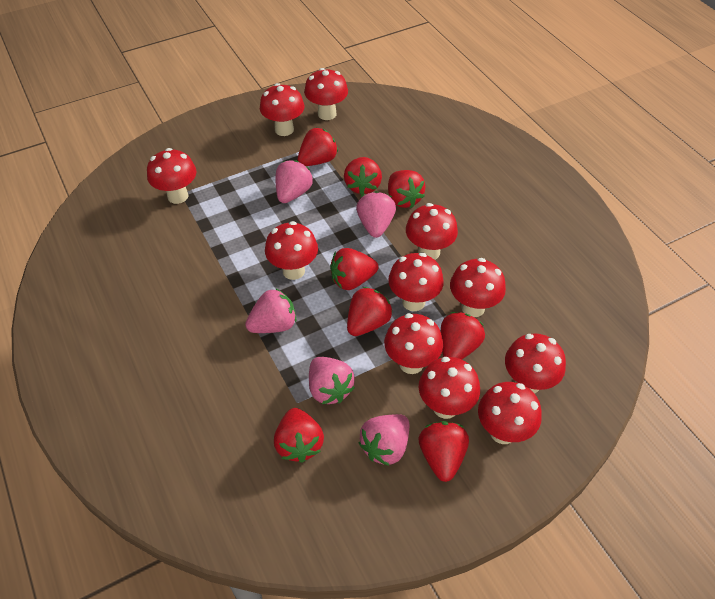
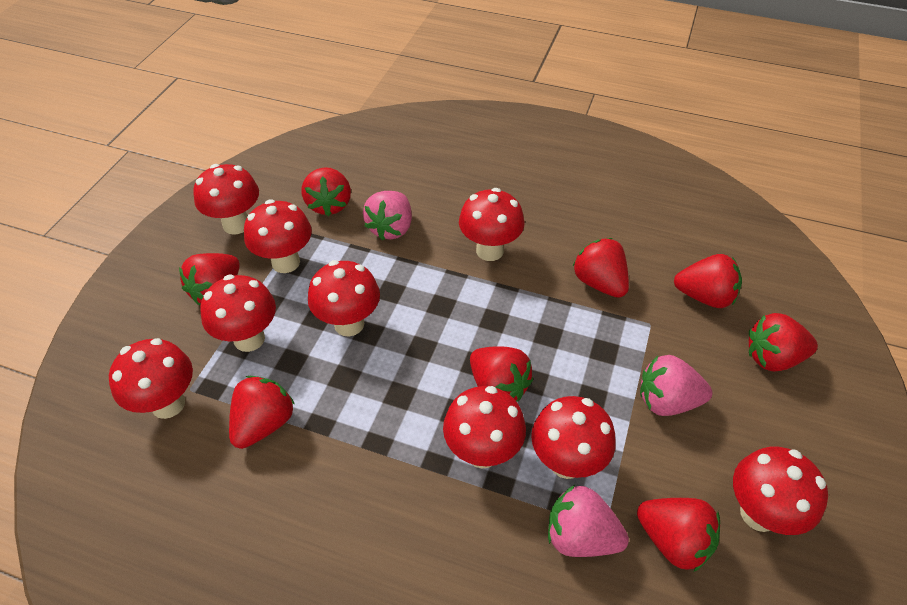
pink strawberry: 5 -> 3
red mushroom: 11 -> 9

